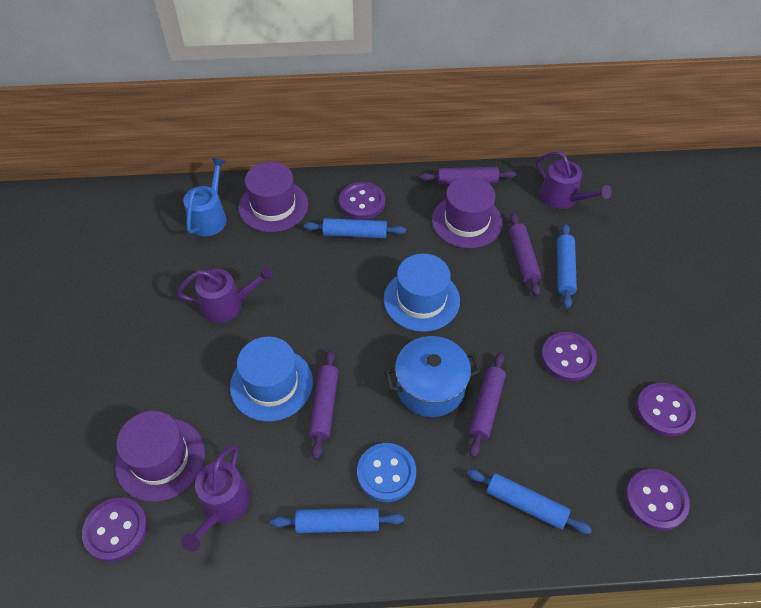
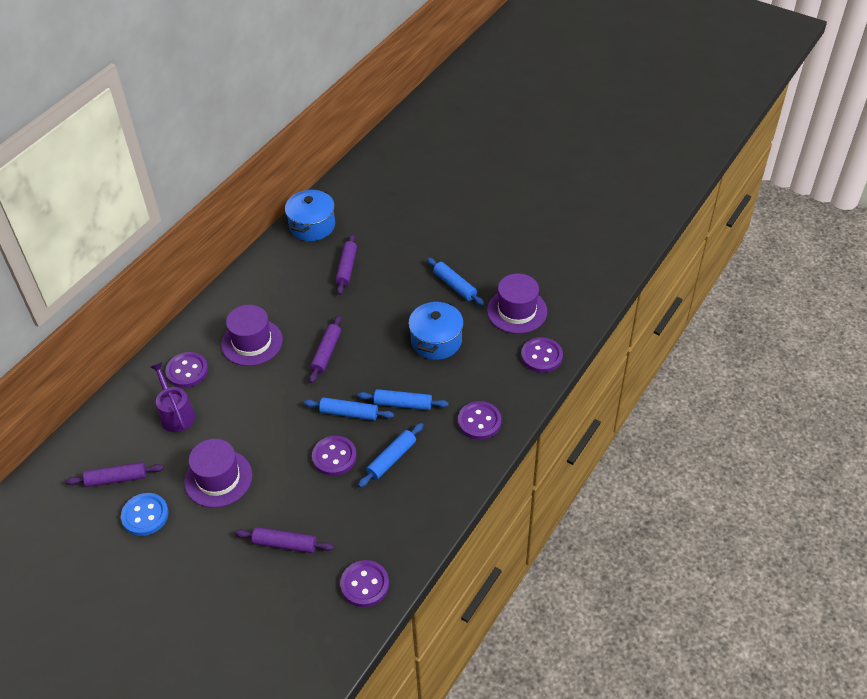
blue hat: 2 -> 0
blue pot: 1 -> 2
blue watering can: 1 -> 0
purple watering can: 3 -> 1

